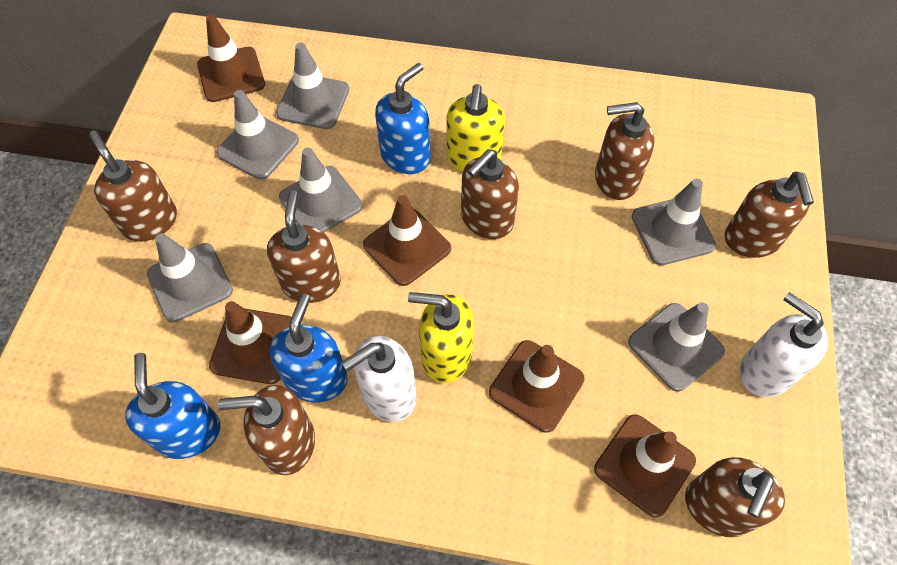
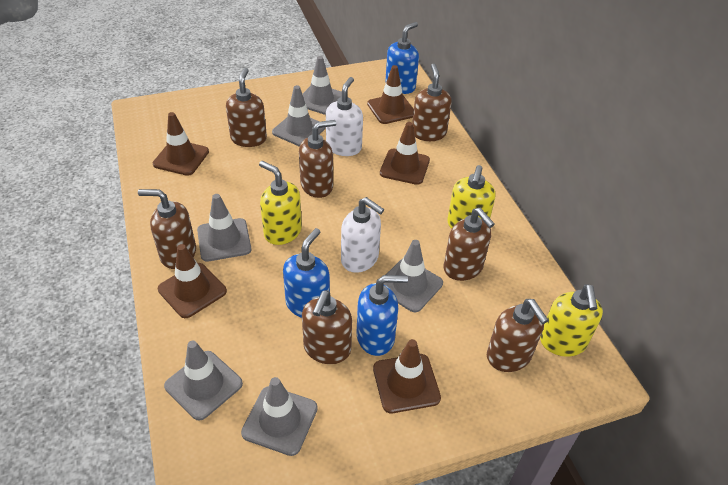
yellow soap dispenser: 2 -> 3

